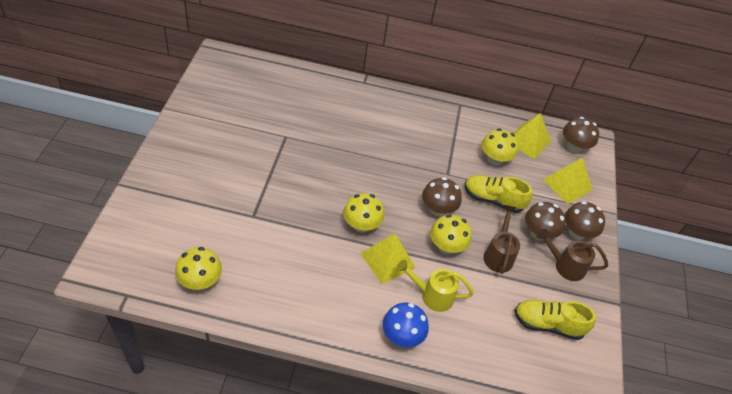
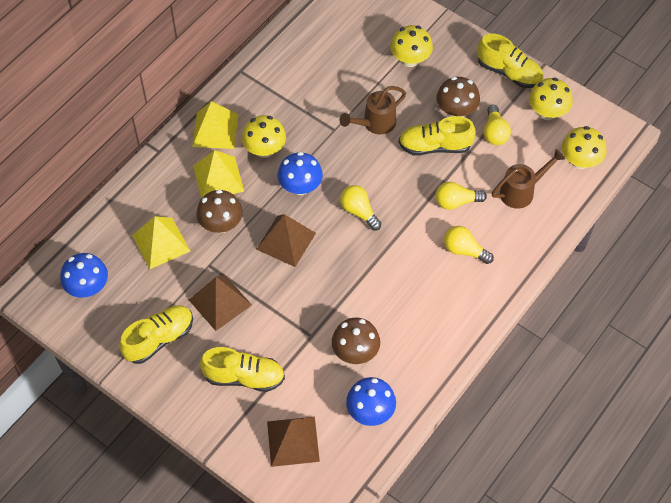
blue mushroom: 1 -> 3
brown mushroom: 4 -> 3
brown pyramid: 0 -> 3
yellow light bulb: 0 -> 4
yellow shoe: 2 -> 4
yellow watering can: 1 -> 0

